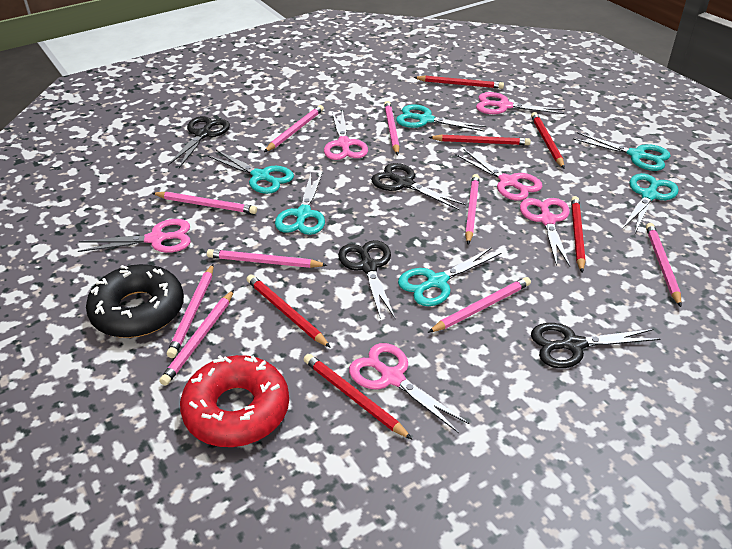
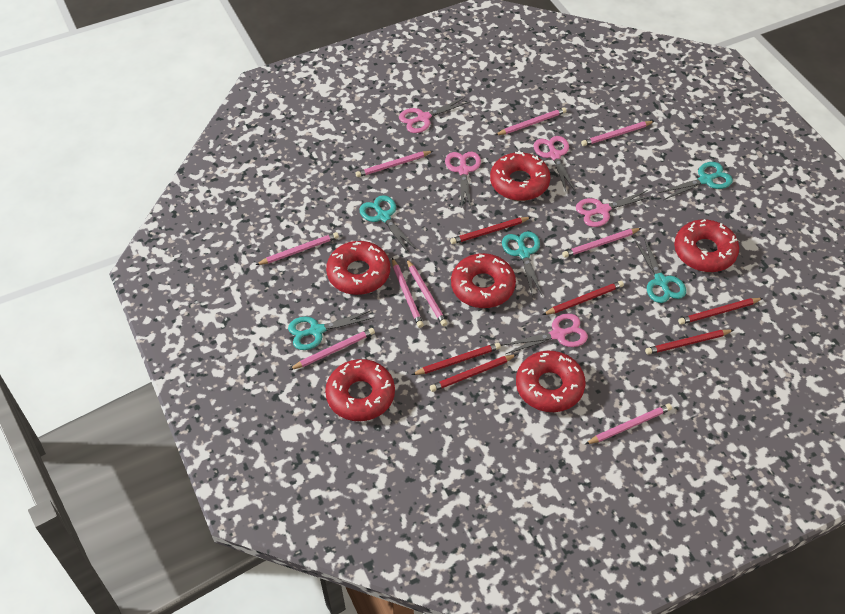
black donut: 1 -> 0
black scissors: 4 -> 0
pink scissors: 6 -> 5
red donut: 1 -> 6
turquoise scissors: 6 -> 5

